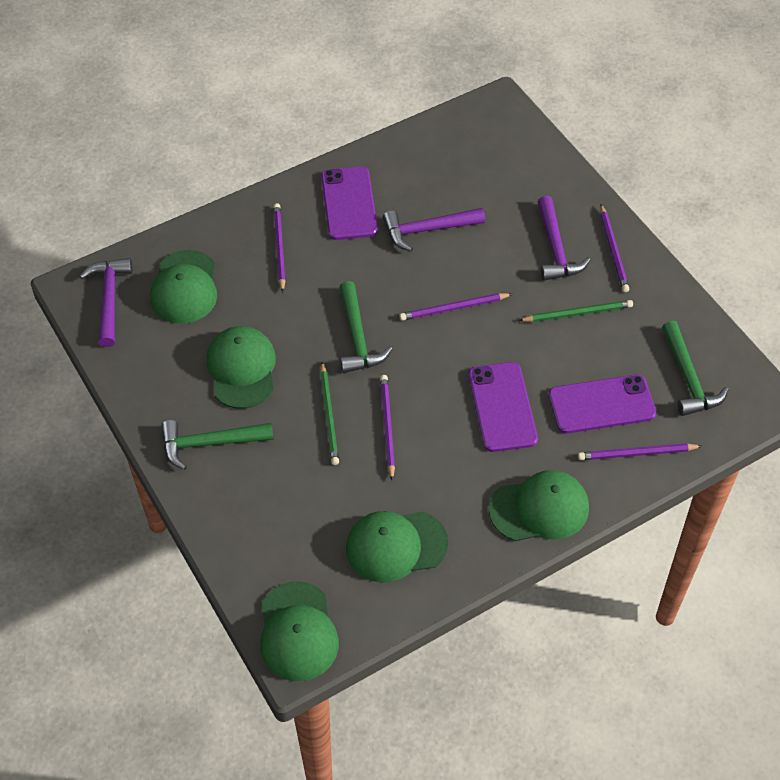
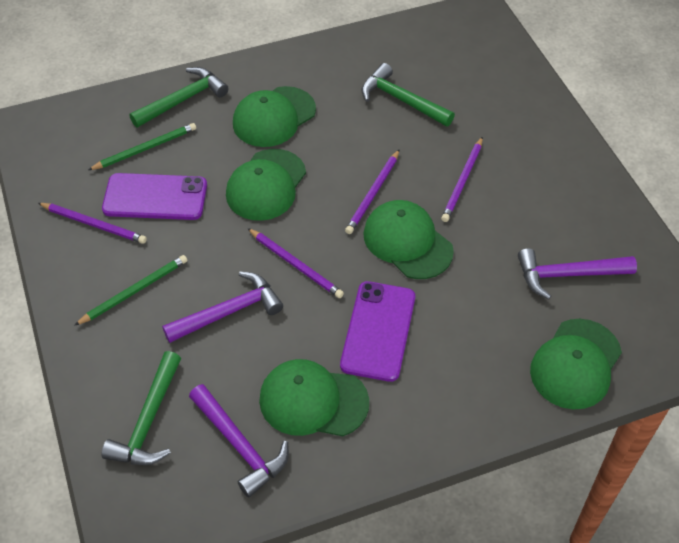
purple pencil: 5 -> 4
purple phone: 3 -> 2

